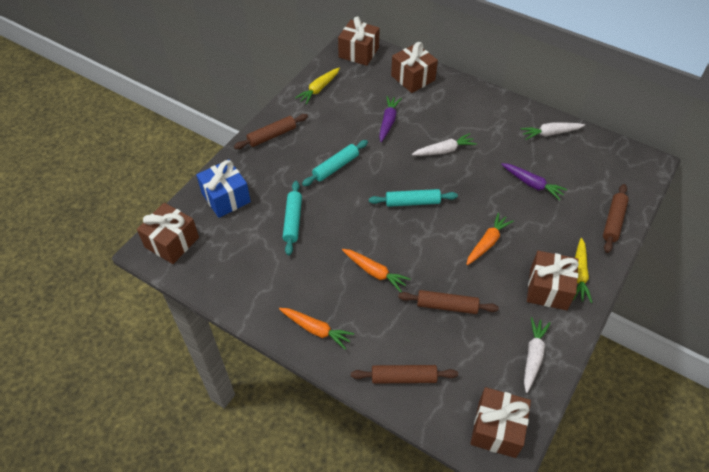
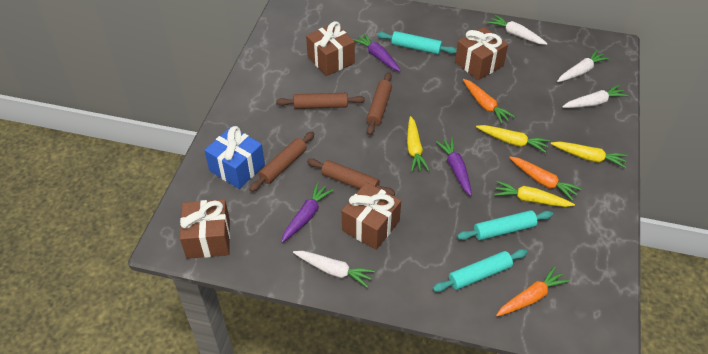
brown gift: 5 -> 4
purple carrot: 2 -> 3
white carrot: 3 -> 4
yellow carrot: 2 -> 4

